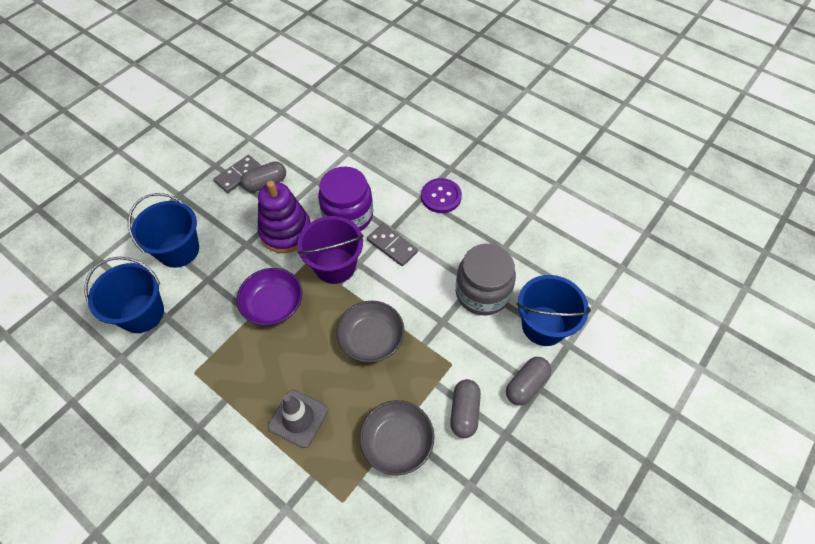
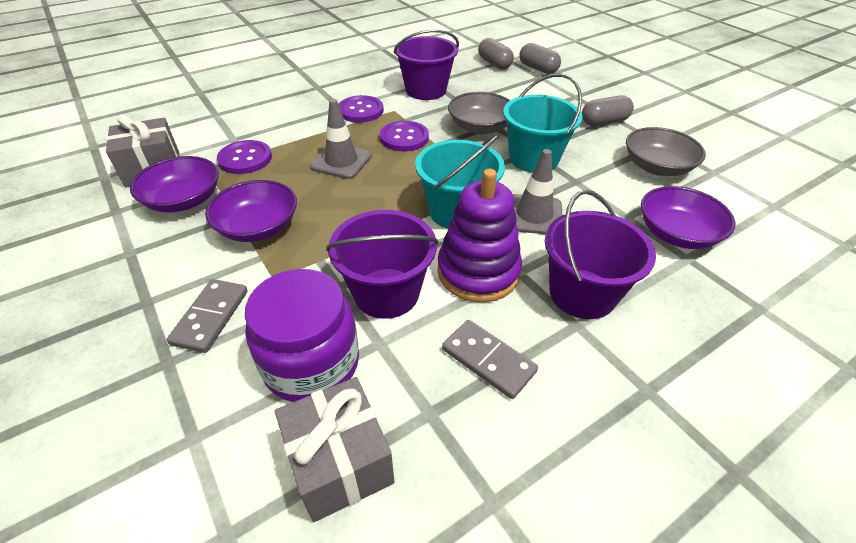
blue bucket: 3 -> 0
grey gift: 0 -> 2
grey jar: 1 -> 0
grey traffic cone: 1 -> 2
purple bowl: 1 -> 3
purple bucket: 1 -> 3
purple button: 1 -> 3
turquoise bucket: 0 -> 2

